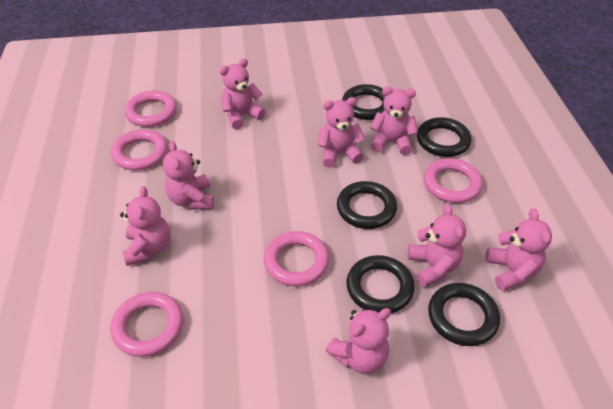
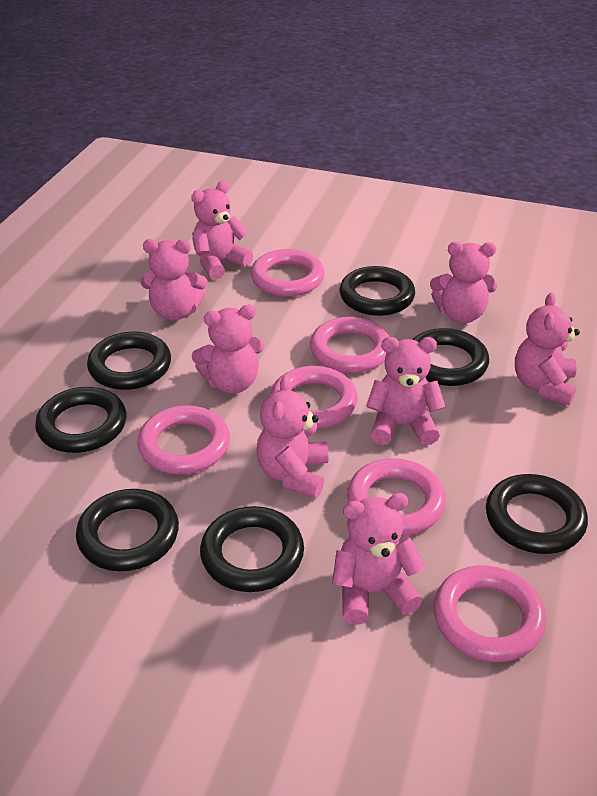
black ring: 5 -> 7
pink ring: 5 -> 6

